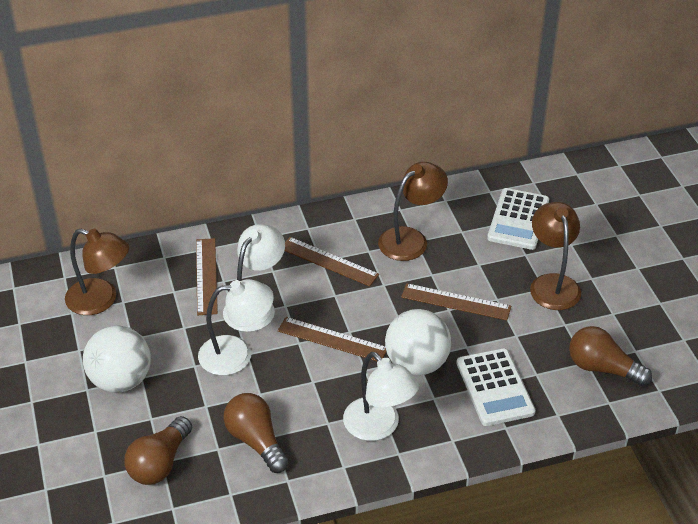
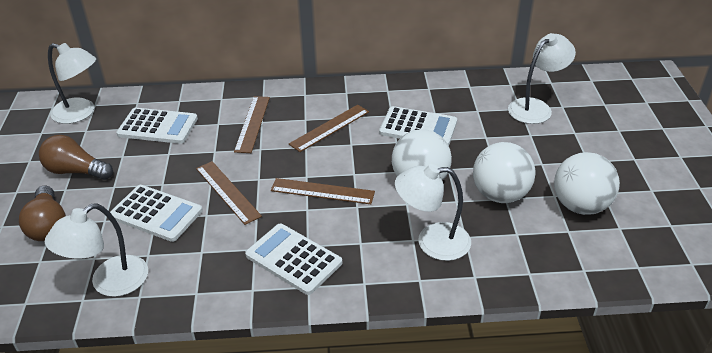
brown lamp: 3 -> 0
brown light bulb: 3 -> 2
white ball: 2 -> 3
white calculator: 2 -> 4
white lamp: 3 -> 4

